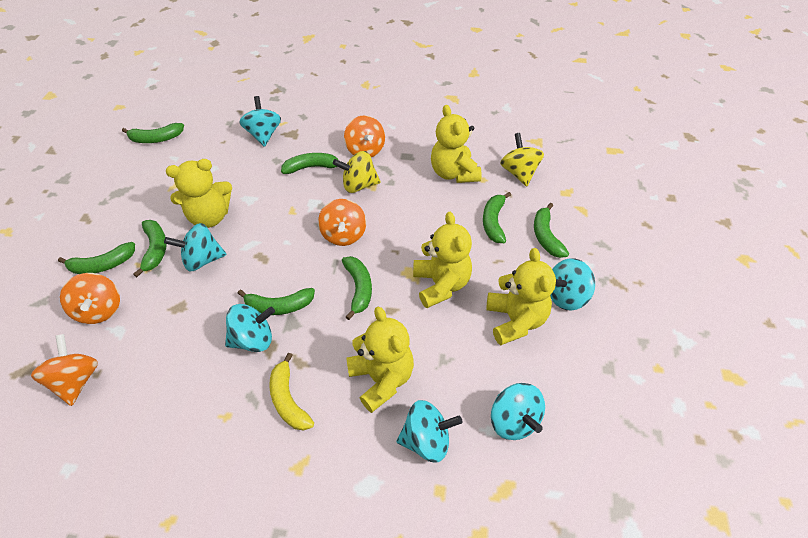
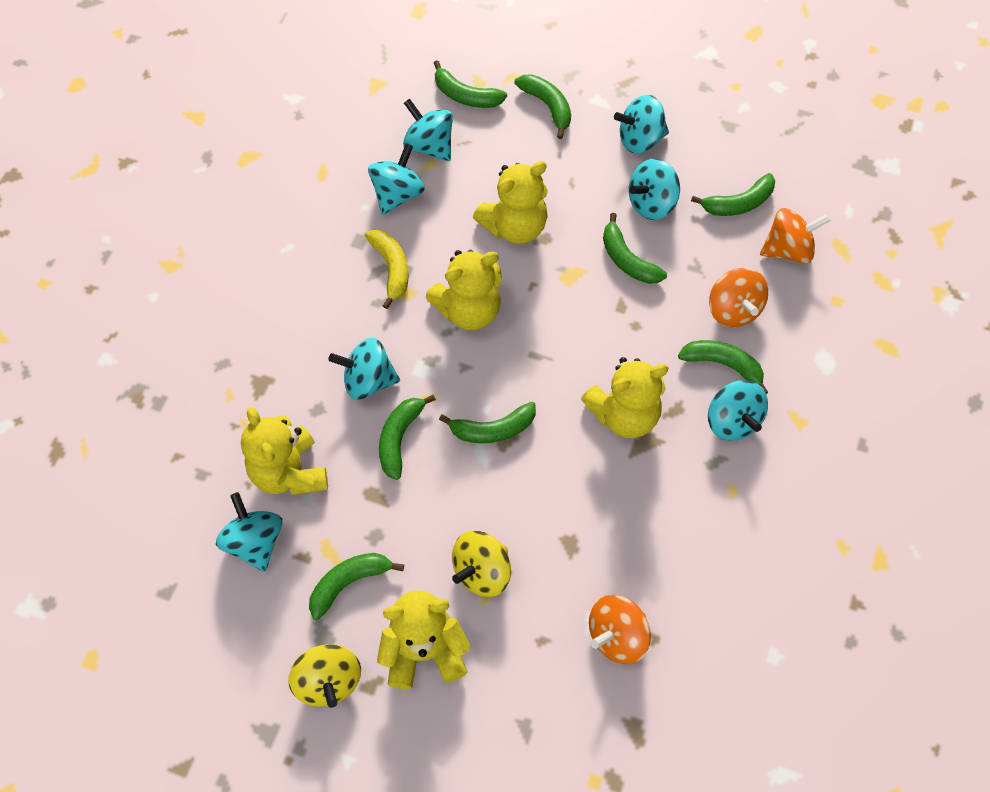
orange spinning top: 4 -> 3
turquoise spinning top: 6 -> 7

